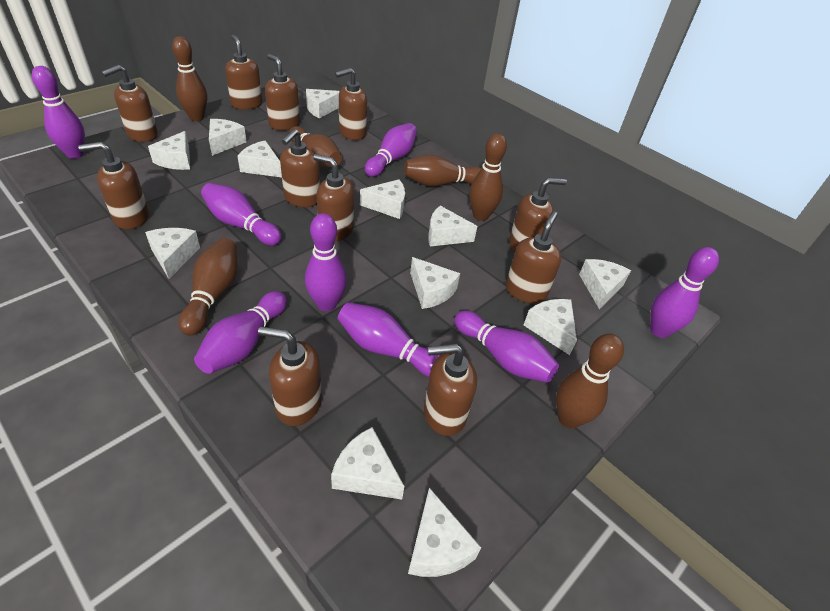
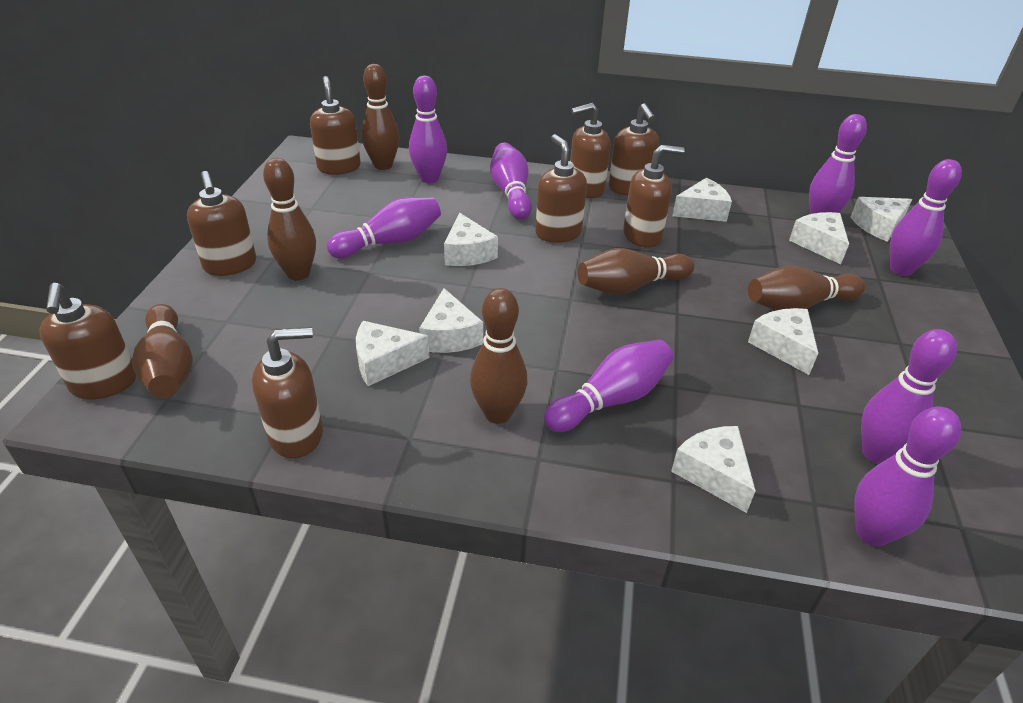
brown soap dispenser: 11 -> 8
white cheese: 12 -> 8

